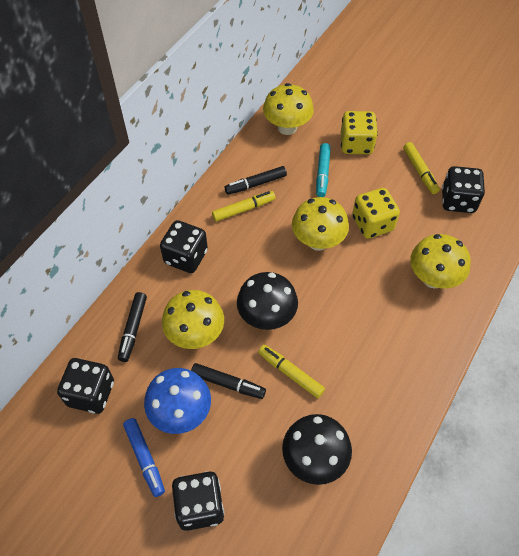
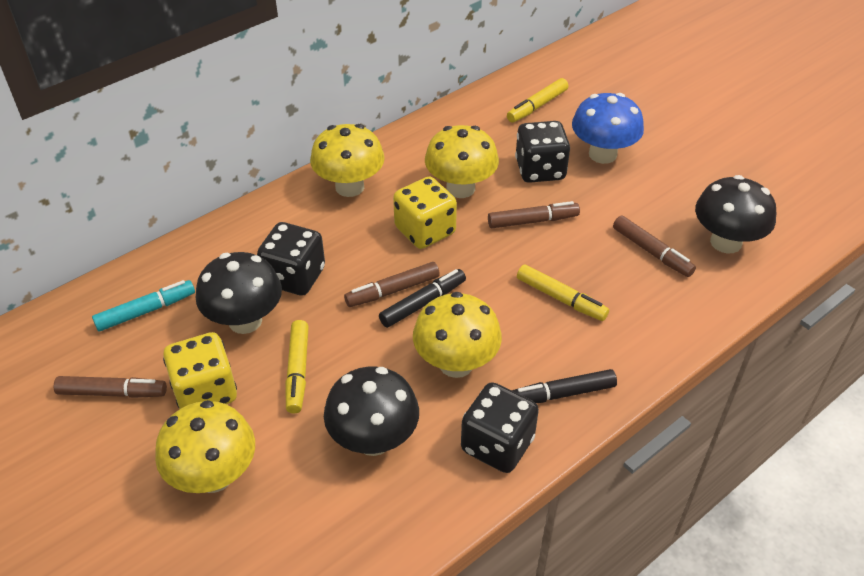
black dice: 4 -> 3
black marker: 3 -> 2
black mushroom: 2 -> 3
blue marker: 1 -> 0
brown marker: 0 -> 4

